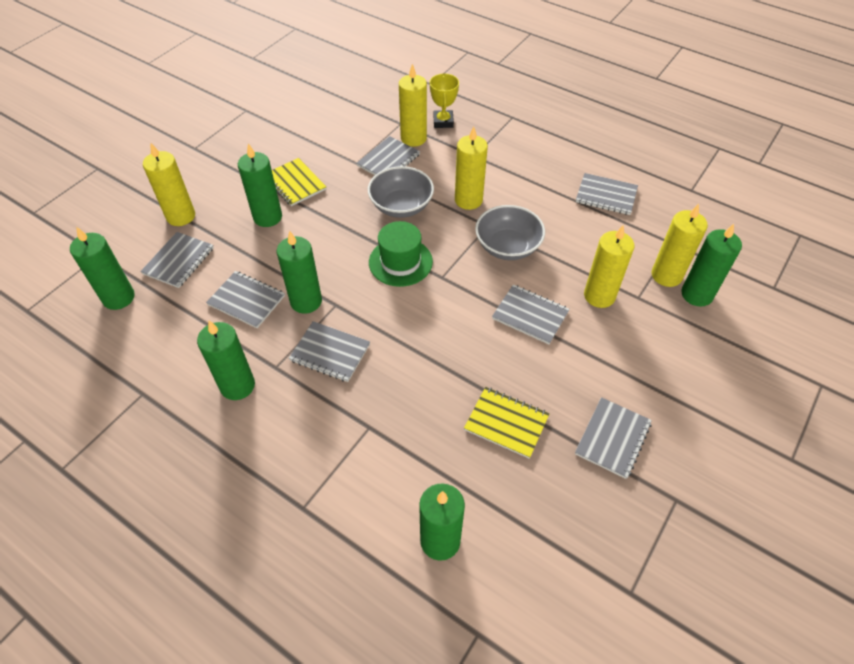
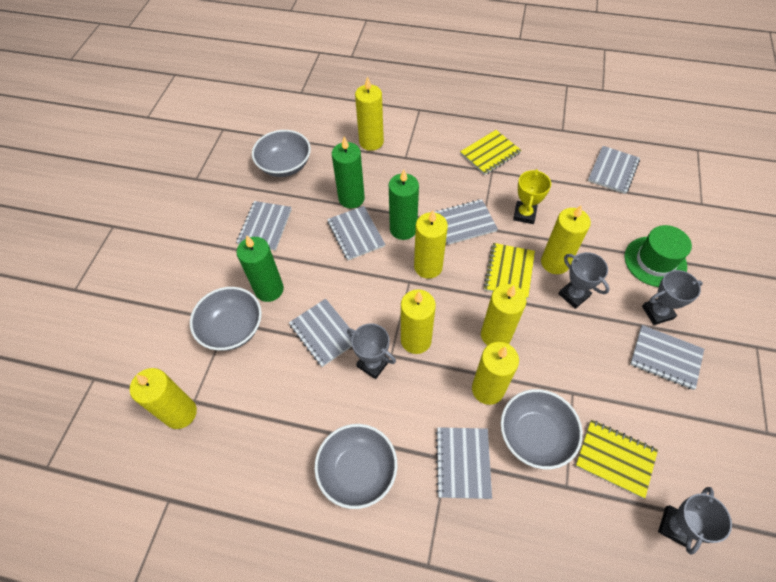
green candle: 6 -> 3
grey bowl: 2 -> 4
grey trophy: 0 -> 4
yellow candle: 5 -> 7
yellow notebook: 2 -> 3

